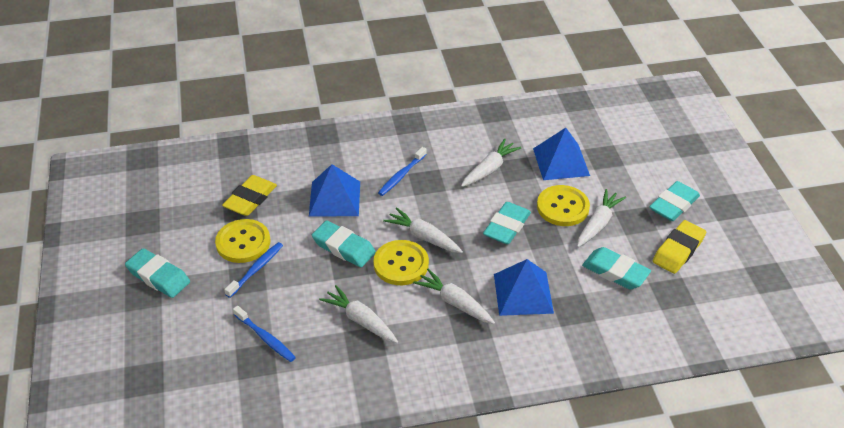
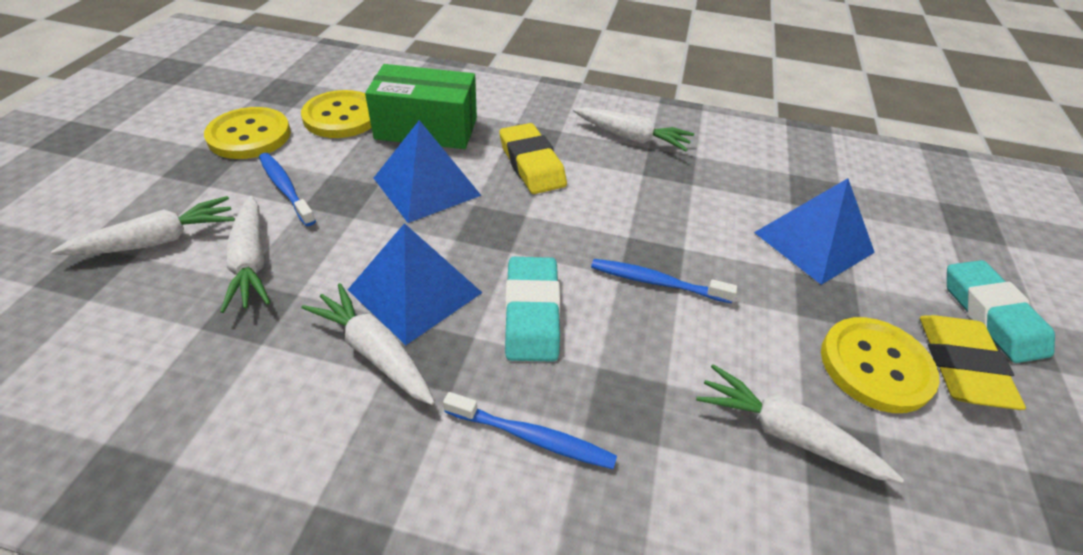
green box: 0 -> 1
turquoise eraser: 5 -> 2

